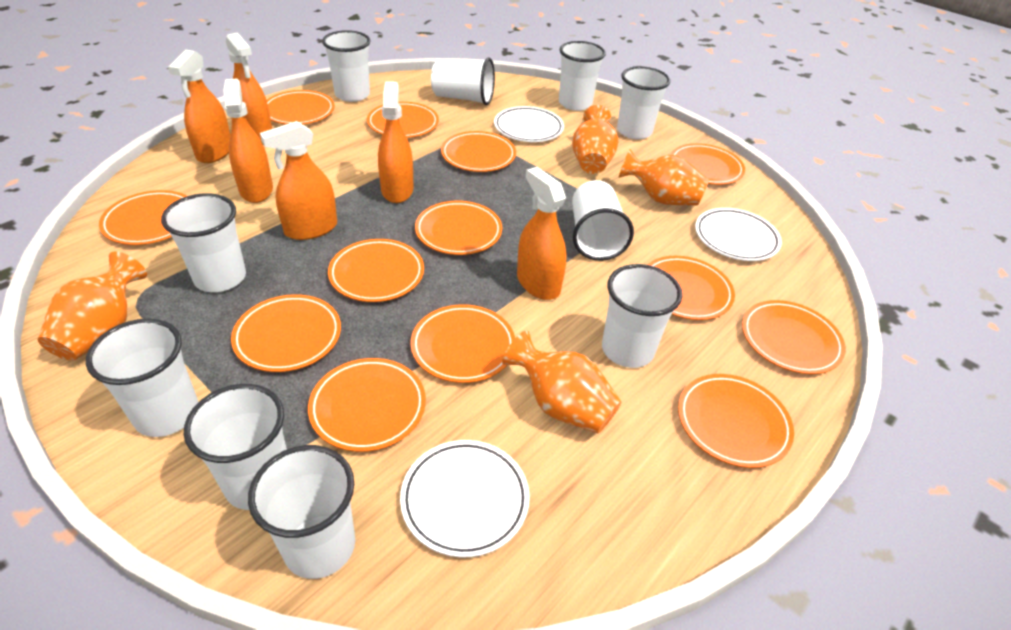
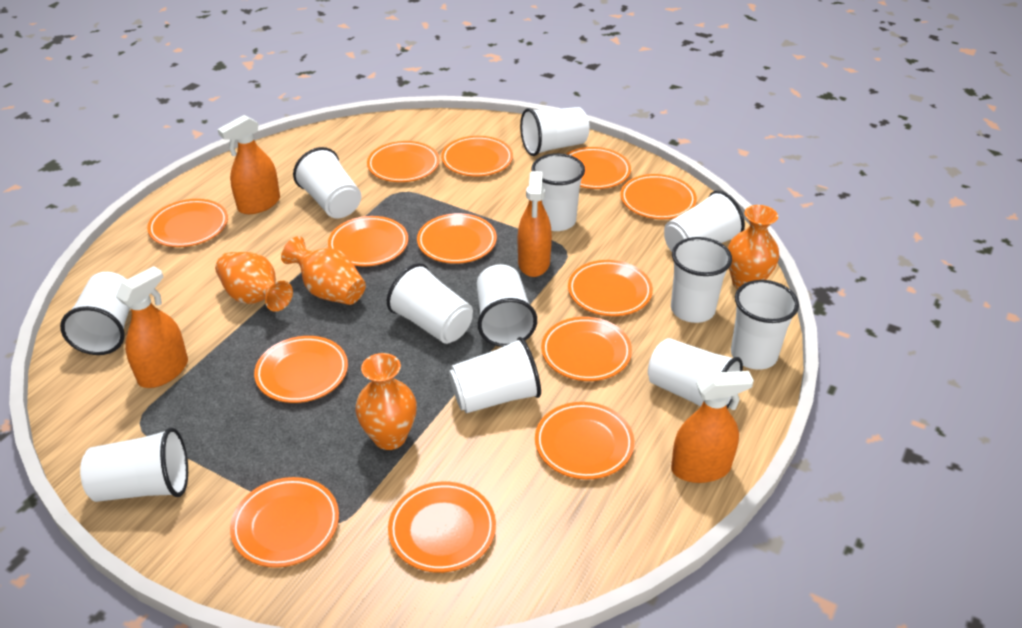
orange spray bottle: 6 -> 4
white cup: 10 -> 12
white plate: 3 -> 0

